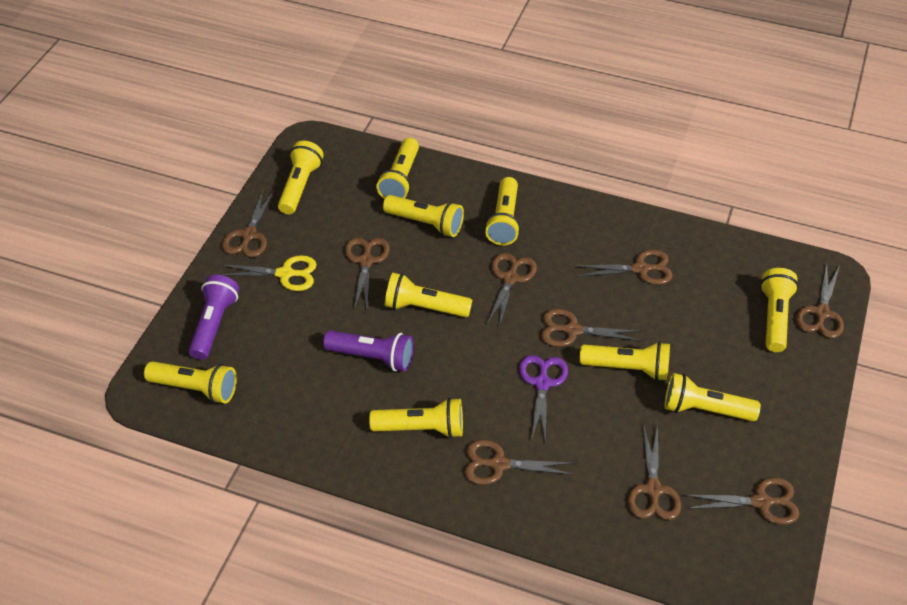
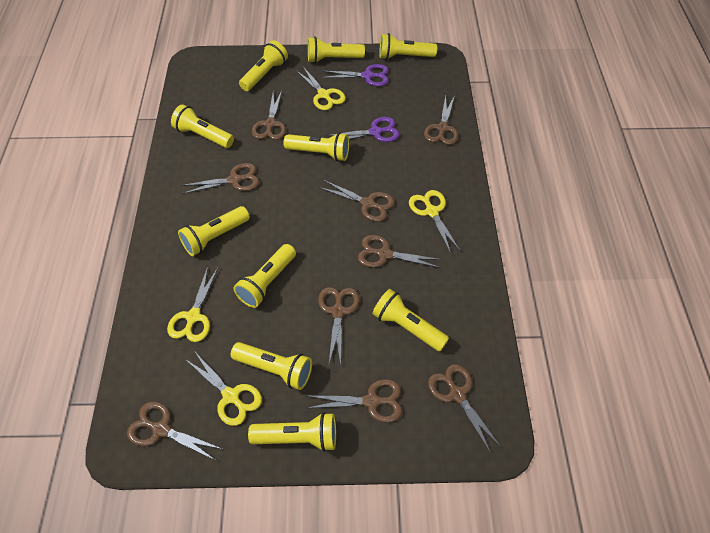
purple flashlight: 2 -> 0
purple scissors: 1 -> 2
yellow scissors: 1 -> 4

